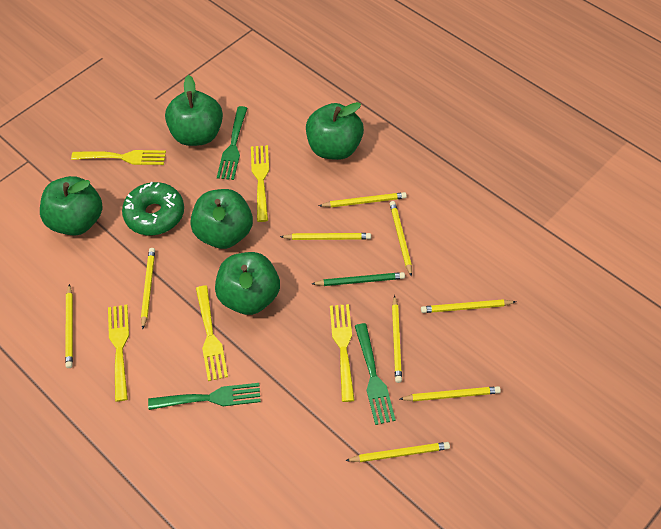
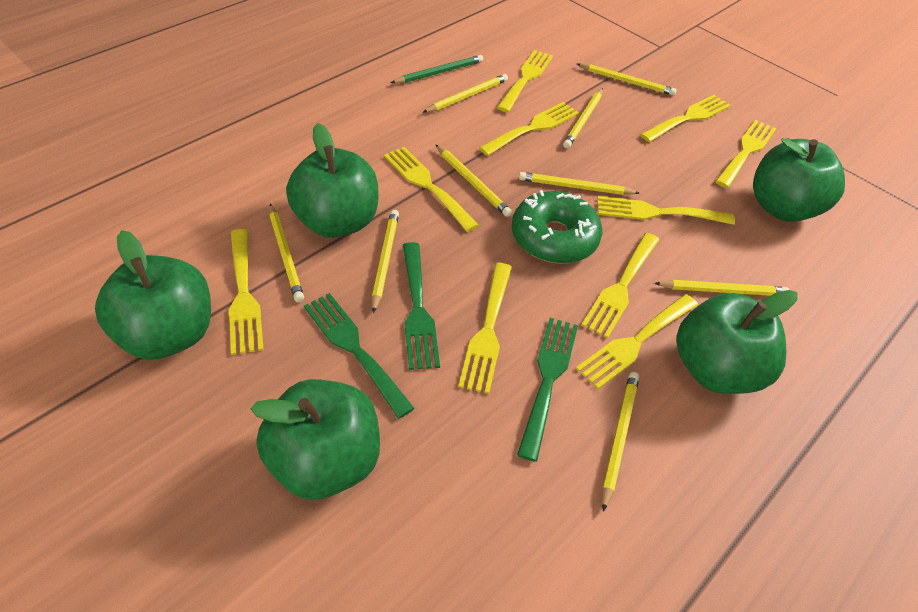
yellow fork: 5 -> 10

